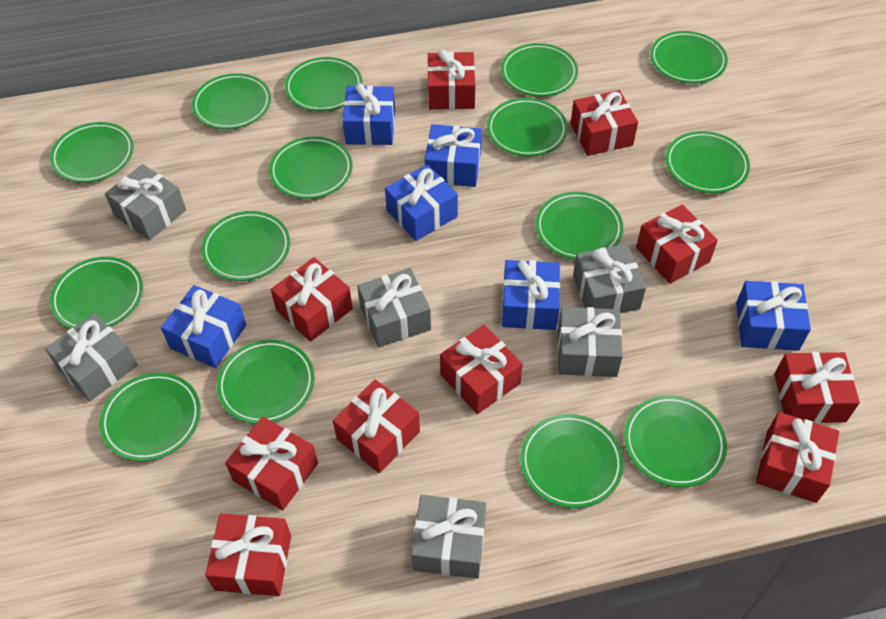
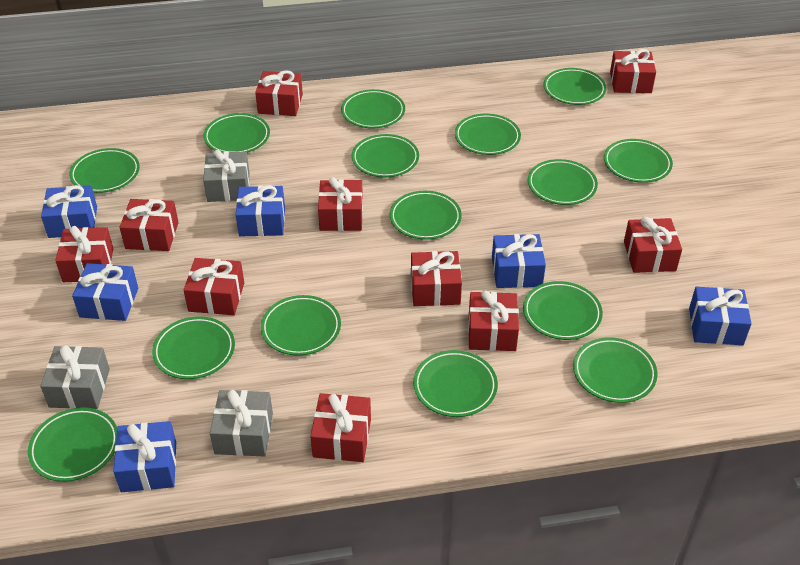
grey gift: 6 -> 3

